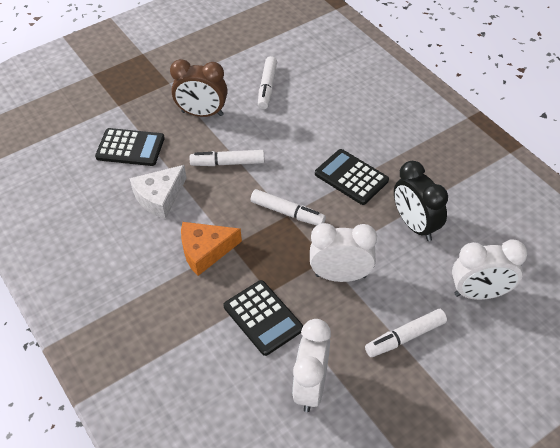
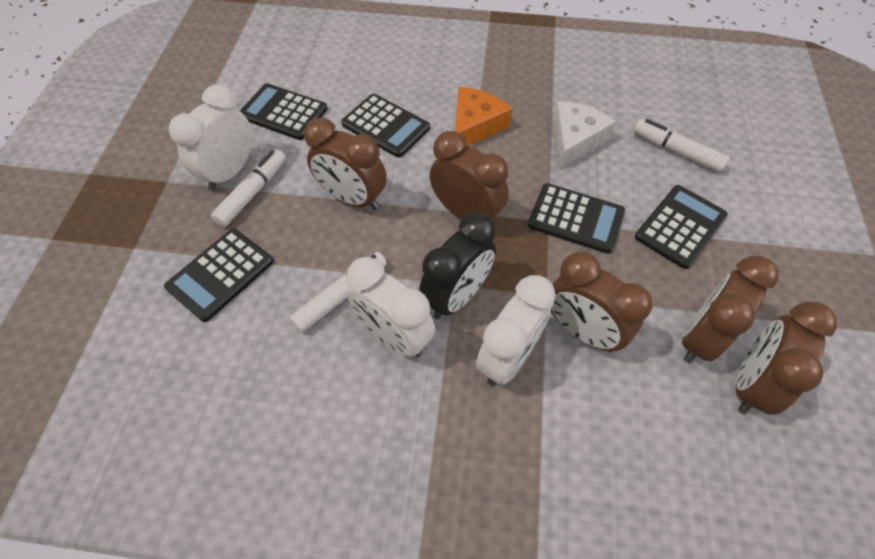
black calculator: 3 -> 5
brown clock: 1 -> 5
white marker: 4 -> 3

